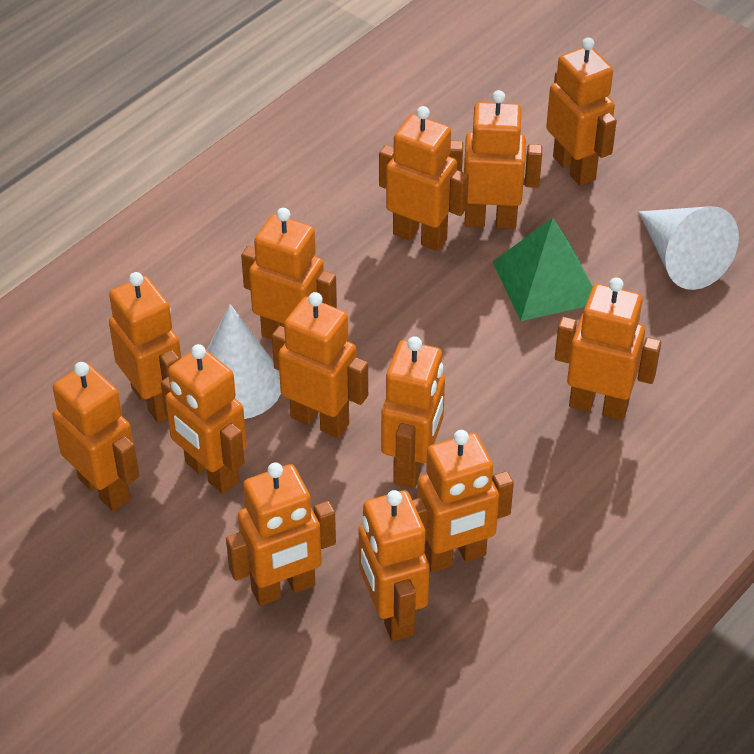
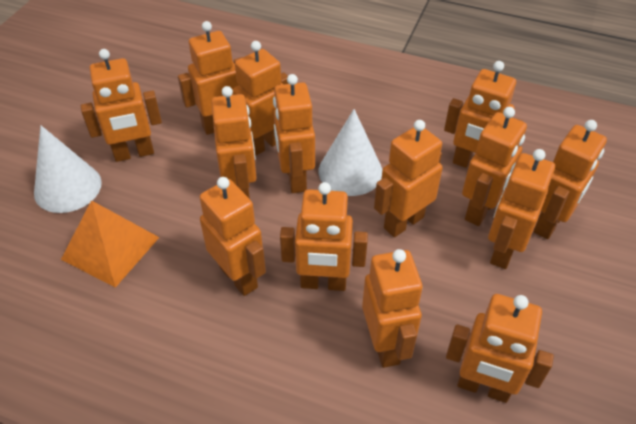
green pyramid: 1 -> 0
orange pyramid: 0 -> 1
orange robot: 13 -> 14

